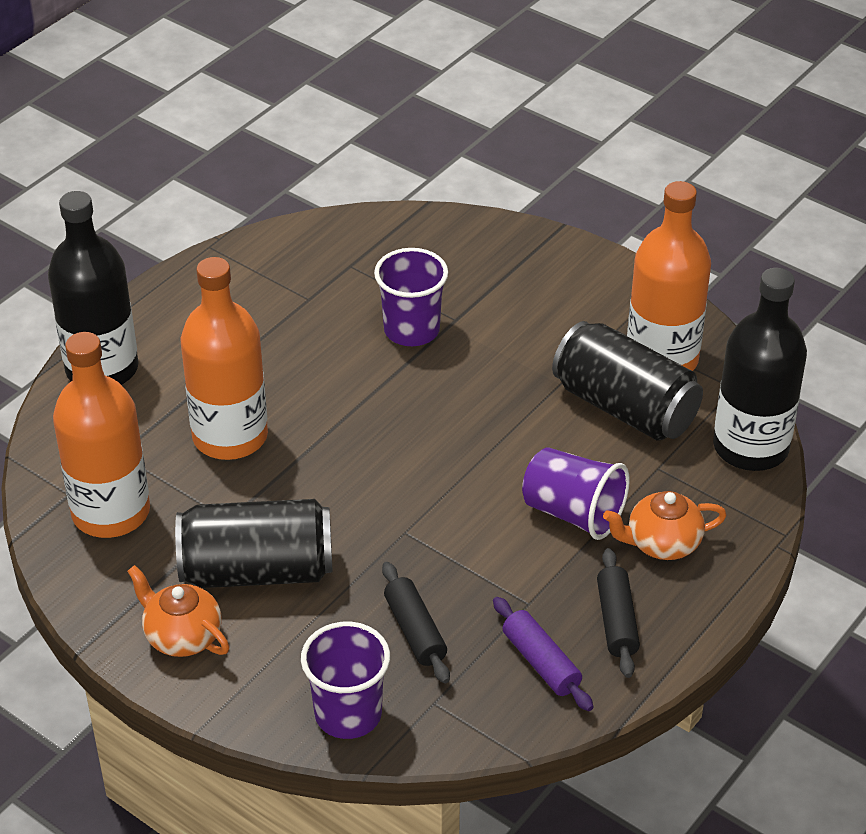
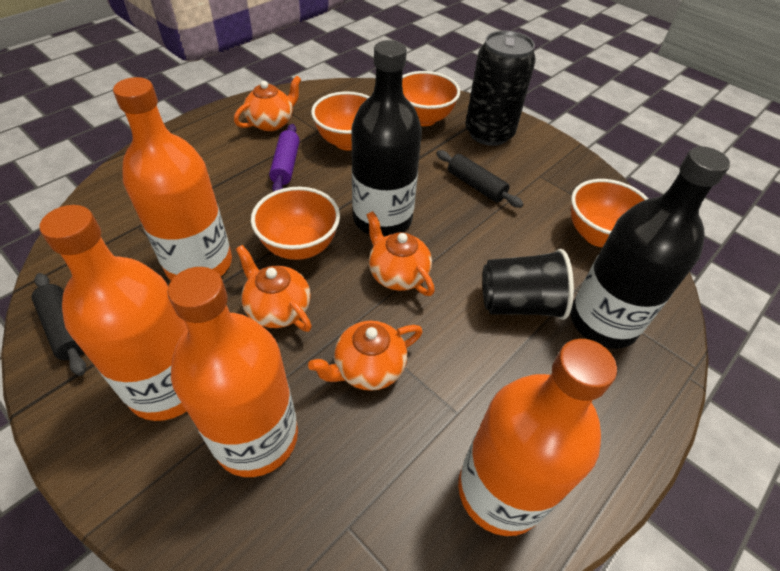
black can: 2 -> 1
black cup: 0 -> 1
orange bottle: 3 -> 4
orange bowl: 0 -> 4
orange teapot: 2 -> 4
purple cup: 3 -> 0

